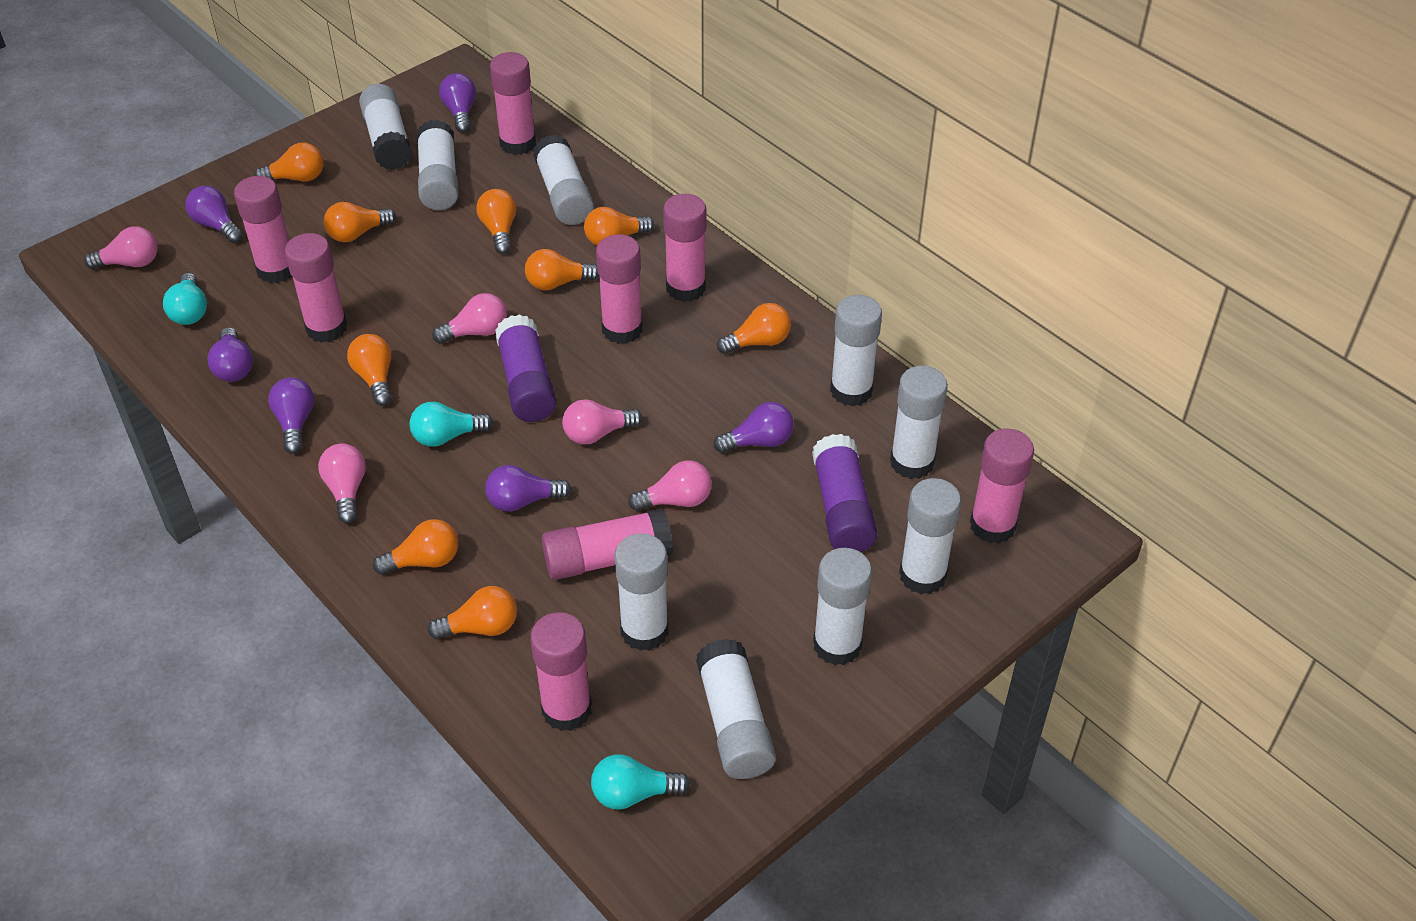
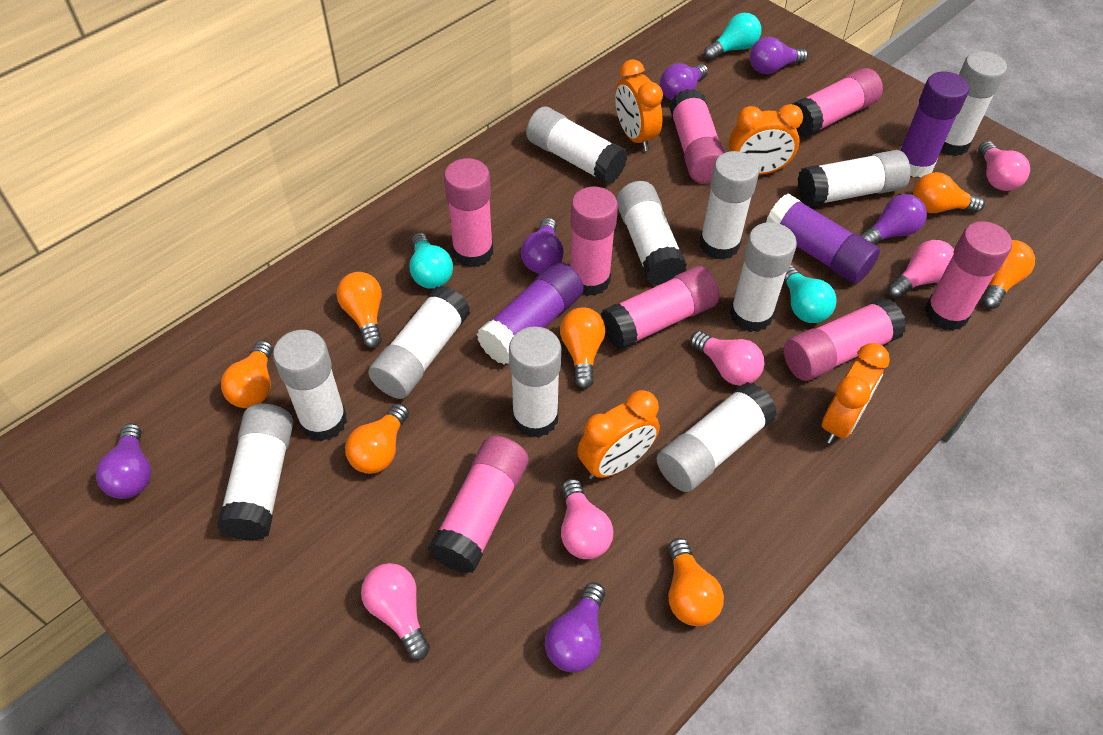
orange clock: 0 -> 4
orange light bulb: 9 -> 7
purple glue stick: 2 -> 3
white glue stick: 9 -> 11

